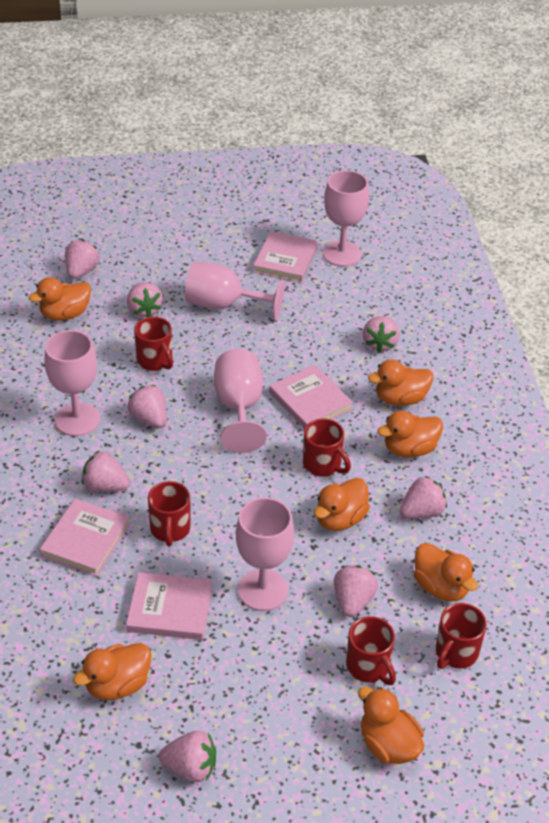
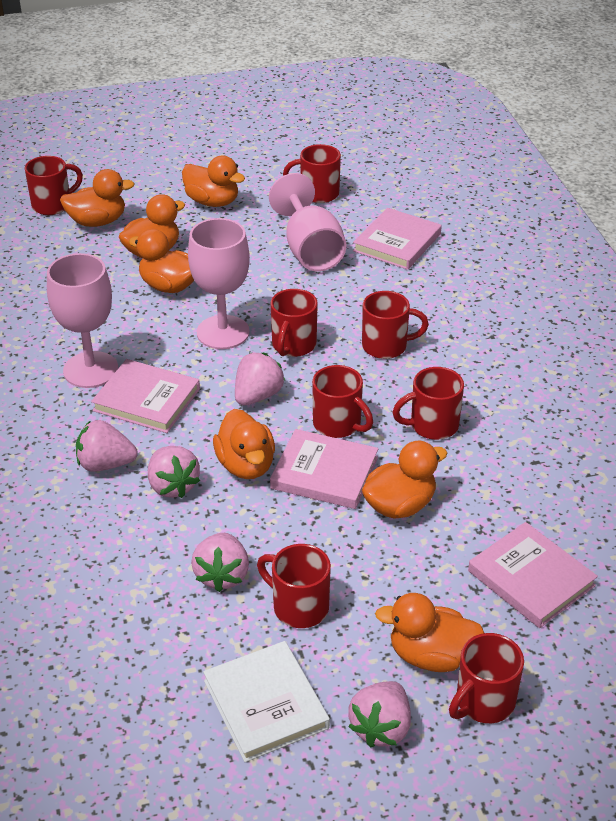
pink goblet: 5 -> 3
pink strawberry: 8 -> 5
red mug: 5 -> 8
white book: 0 -> 1

